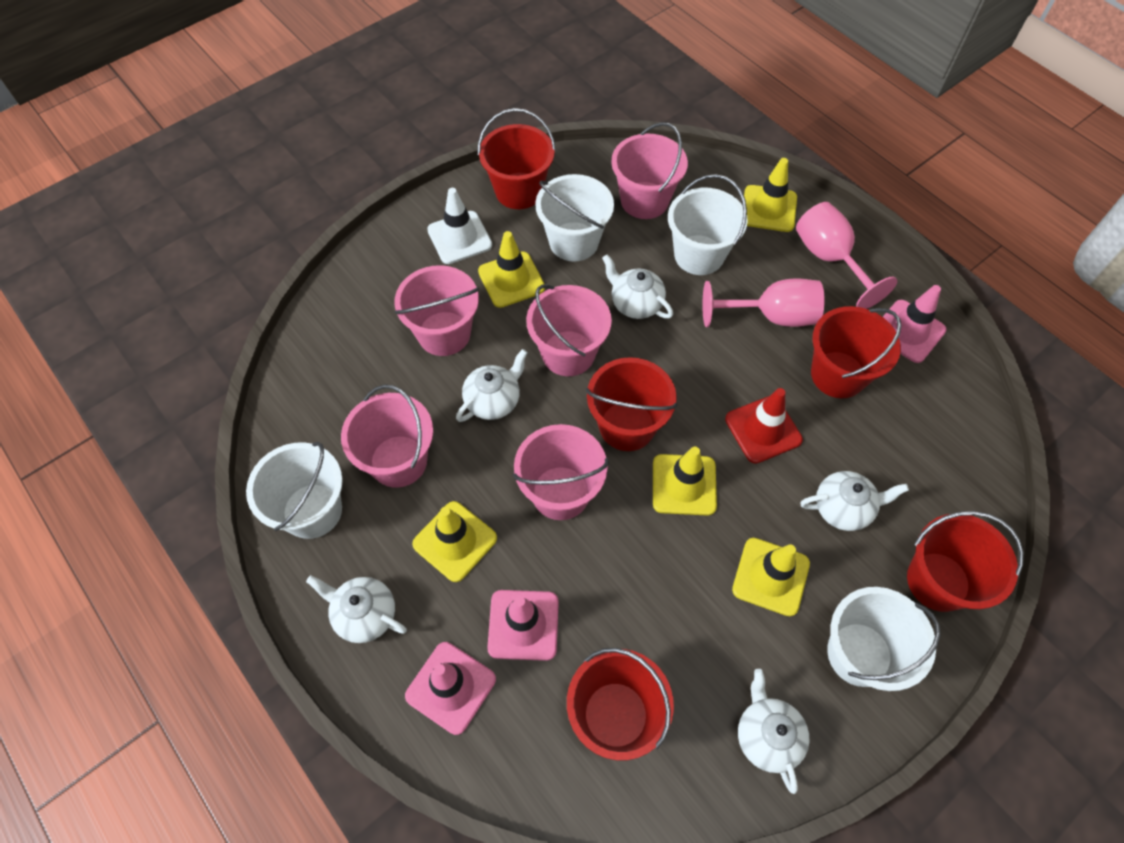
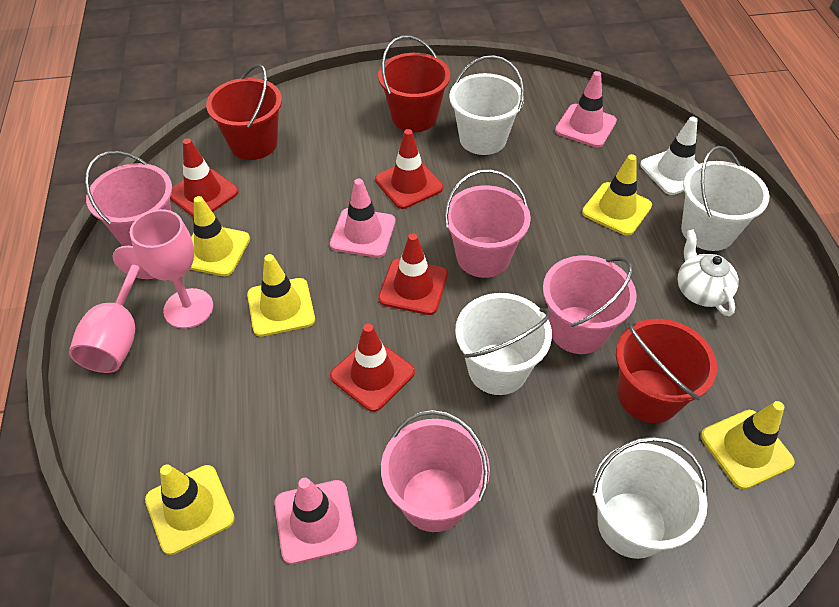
pink bucket: 5 -> 4
red bucket: 5 -> 3
red traffic cone: 1 -> 4
white teapot: 5 -> 1

